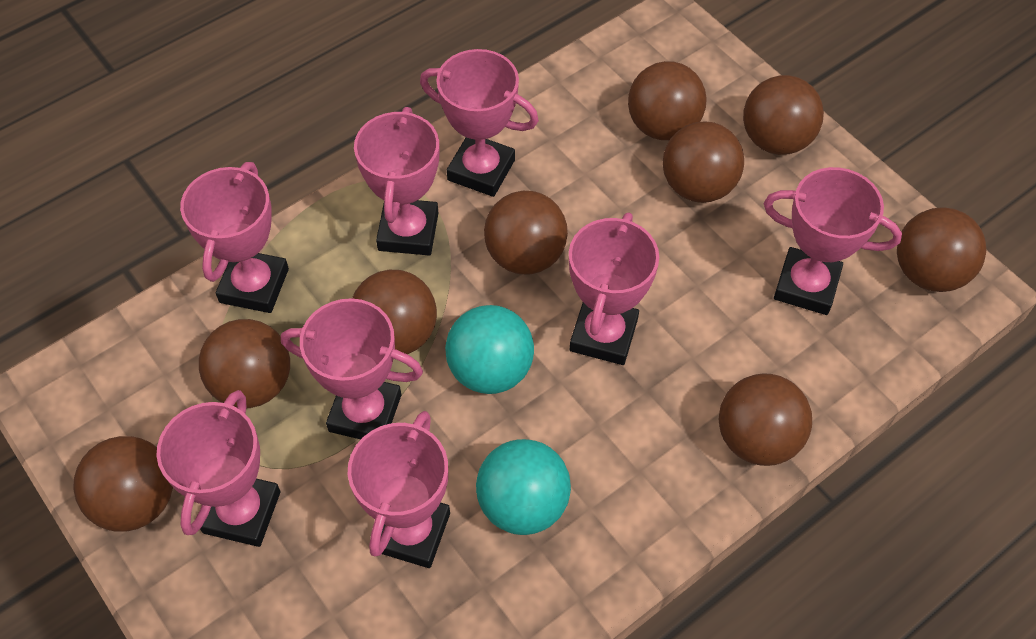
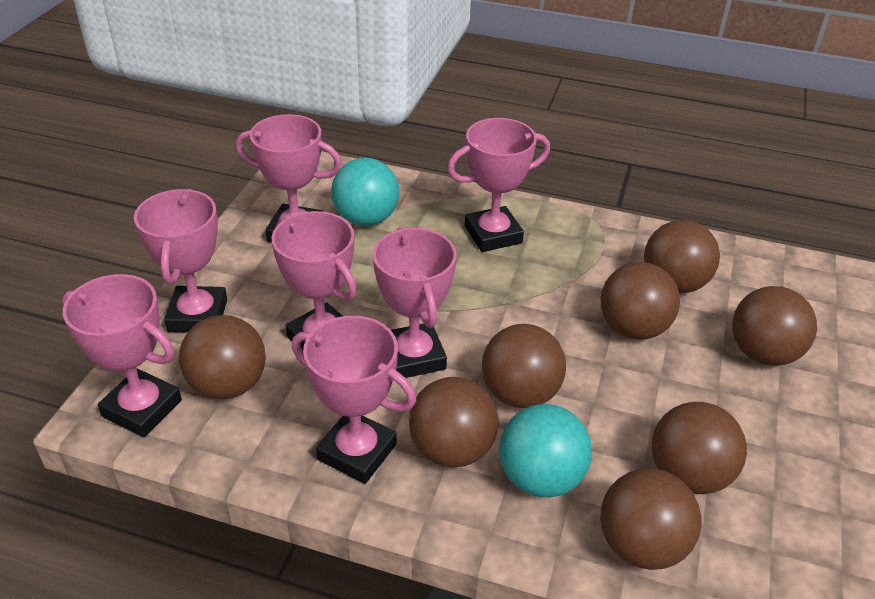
brown ball: 9 -> 8
pink trophy: 8 -> 7

